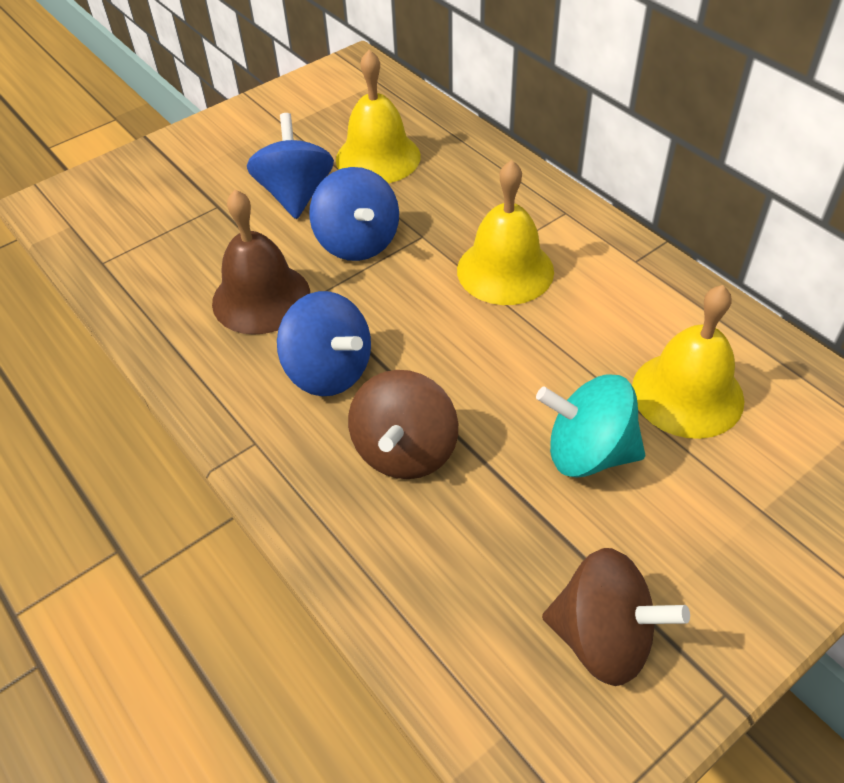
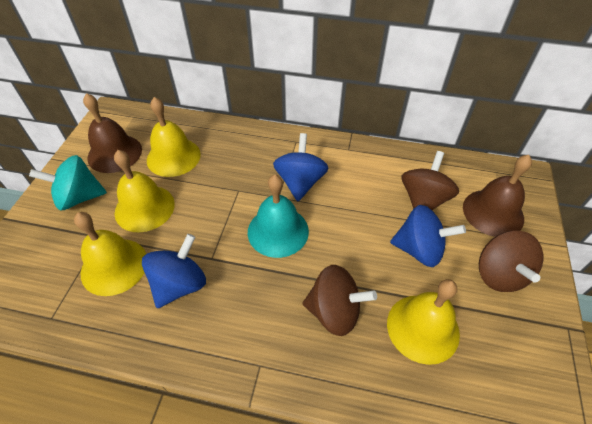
brown bell: 1 -> 2
brown spinning top: 2 -> 3
turquoise bell: 0 -> 1
yellow bell: 3 -> 4

